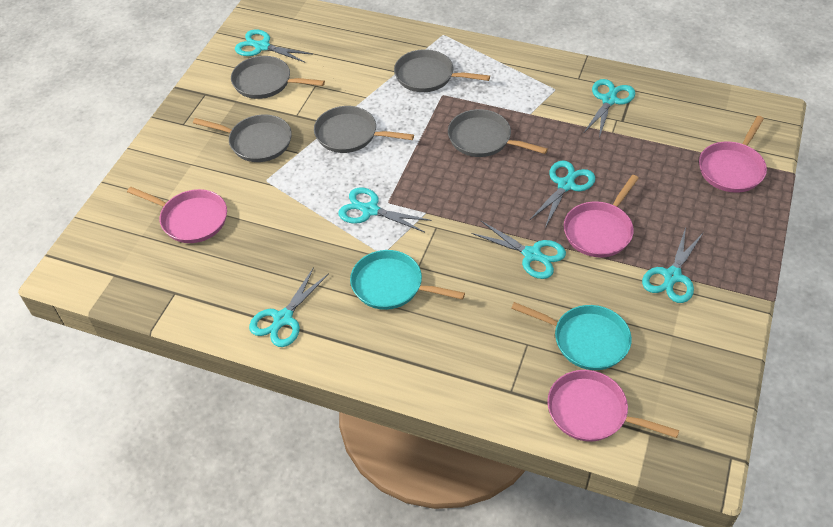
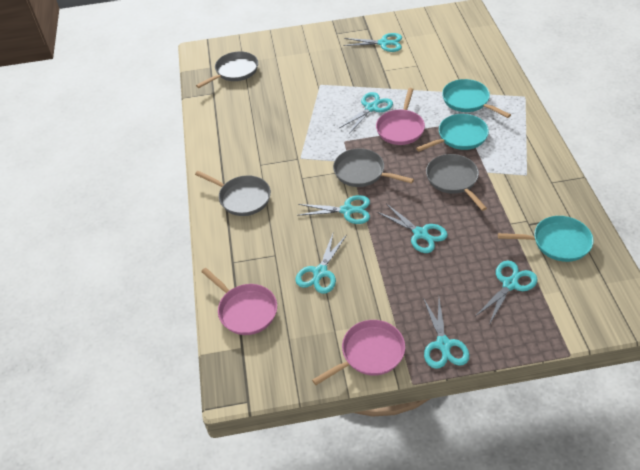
grey pan: 5 -> 4
pink pan: 4 -> 3
turquoise pan: 2 -> 3

